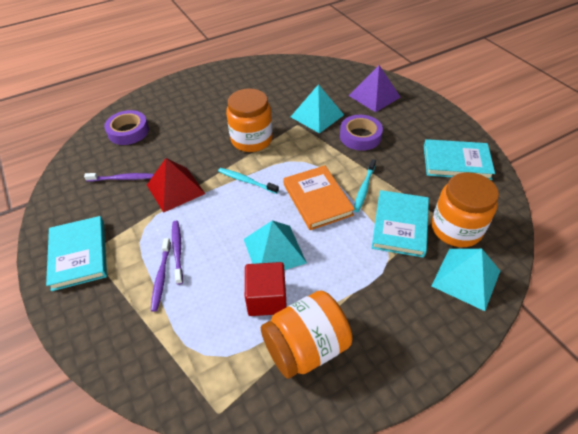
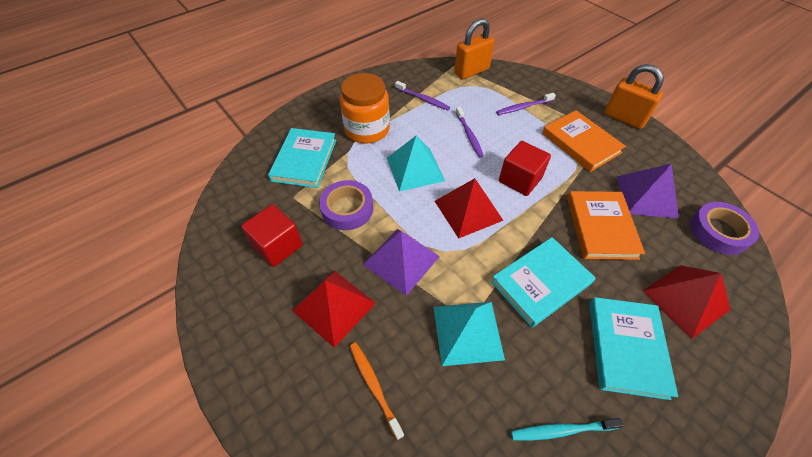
orange book: 1 -> 2
orange jar: 3 -> 1
orange padlock: 0 -> 2
orange toothbrush: 0 -> 1
purple pyramid: 1 -> 2
red cube: 1 -> 2
red pyramid: 1 -> 3
turquoise pyramid: 3 -> 2
turquoise toothbrush: 2 -> 1

